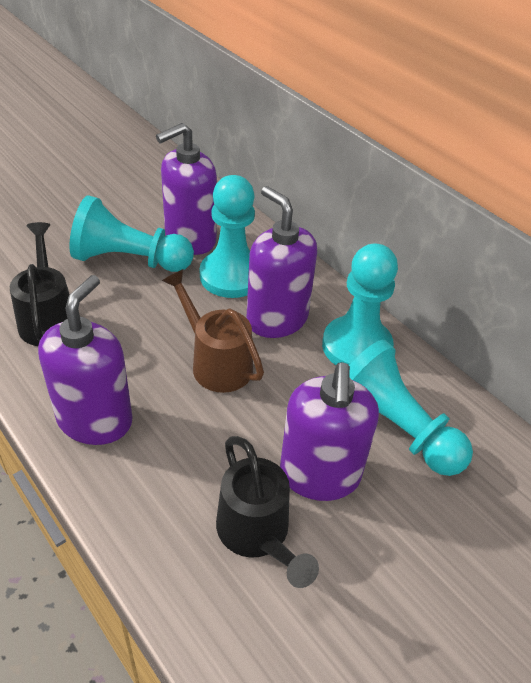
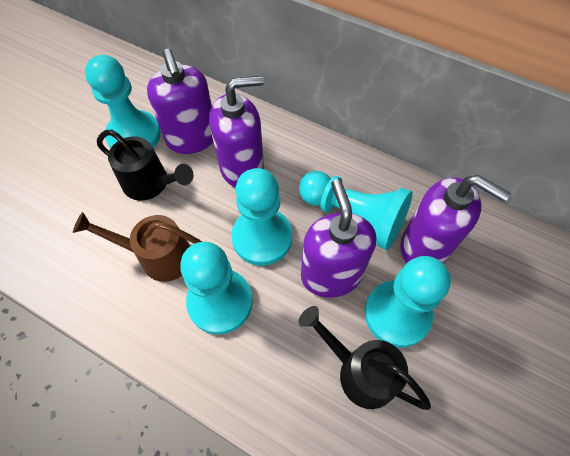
turquoise pawn: 4 -> 5

